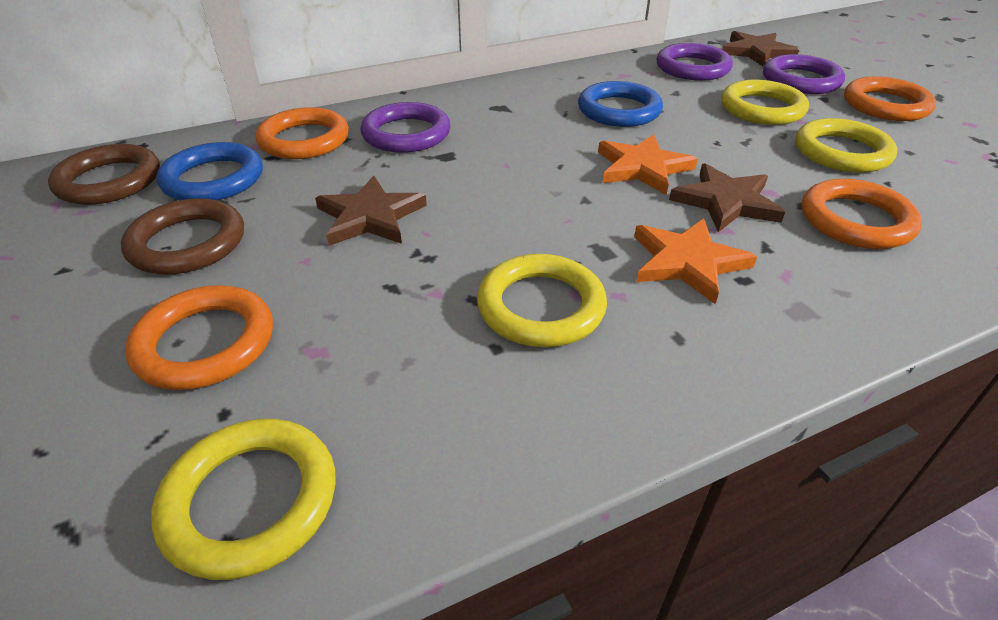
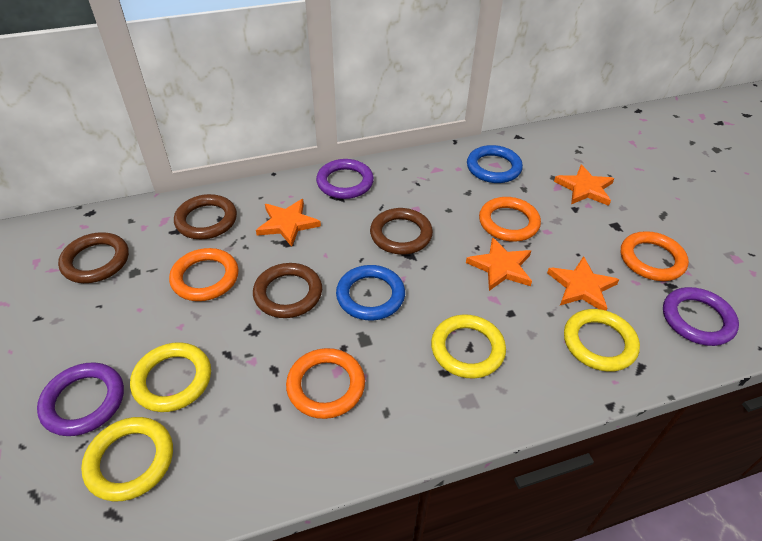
brown ring: 2 -> 4
brown star: 3 -> 0
orange star: 2 -> 4

